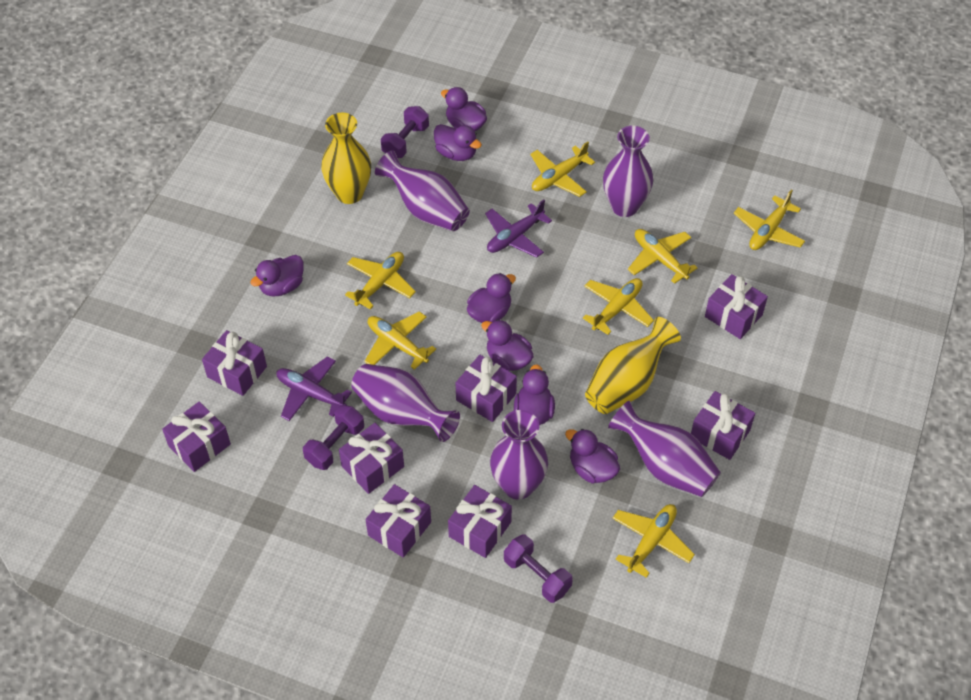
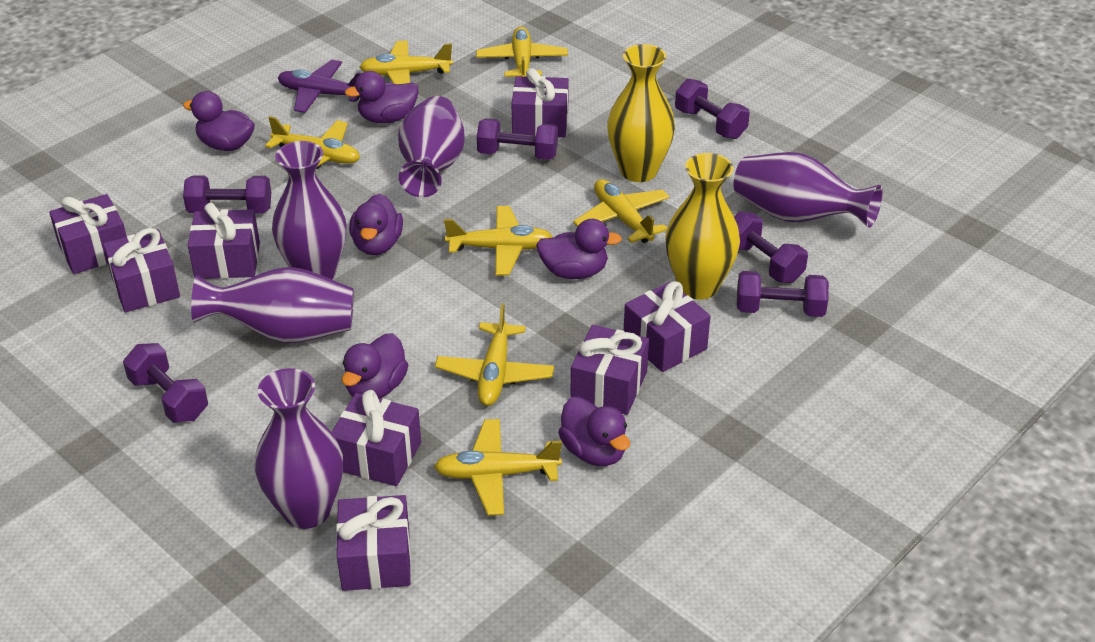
purple duck: 7 -> 6
purple dumbbell: 3 -> 6
purple plane: 2 -> 1

